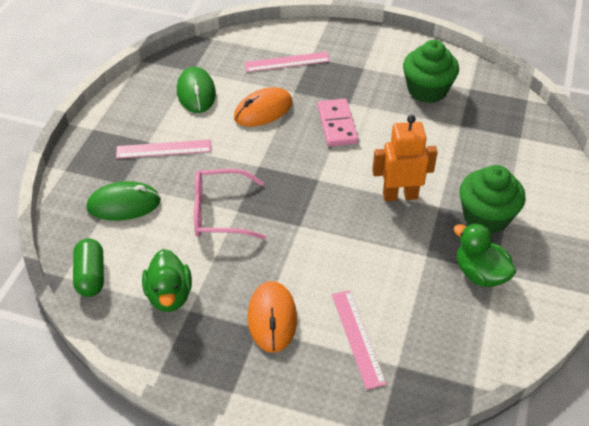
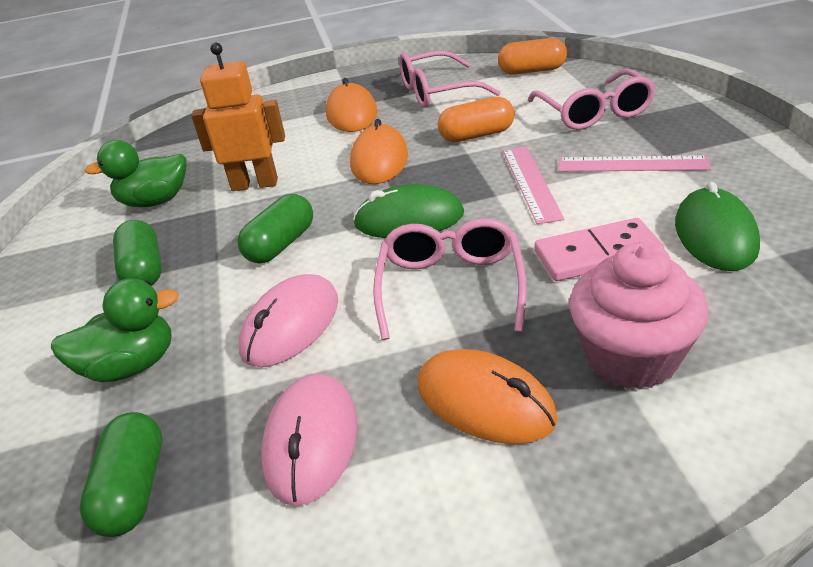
green capsule: 1 -> 3
green cupcake: 2 -> 0
orange capsule: 0 -> 2
orange mouse: 2 -> 3
pink cupcake: 0 -> 1
pink glasses: 1 -> 3
pink mouse: 0 -> 2
pink ruler: 3 -> 2

